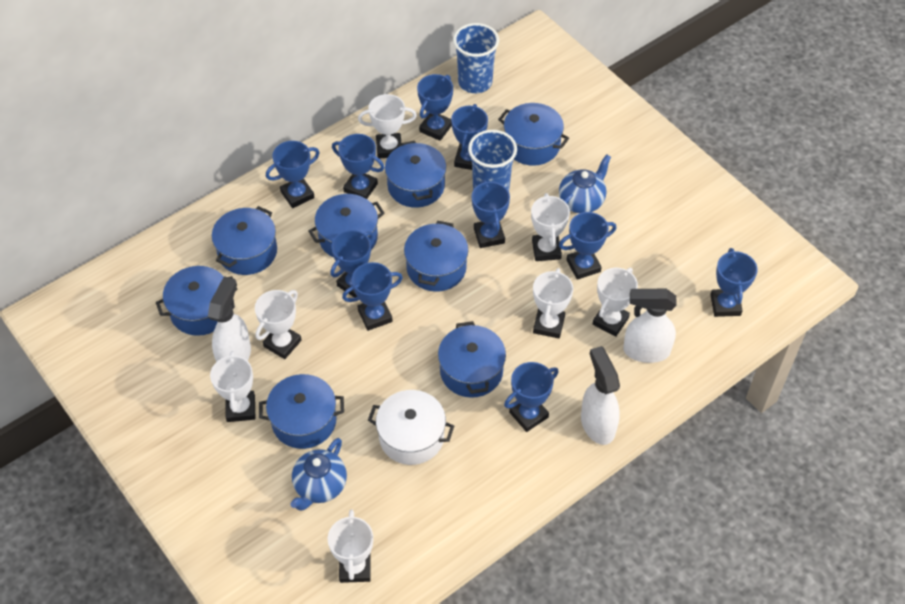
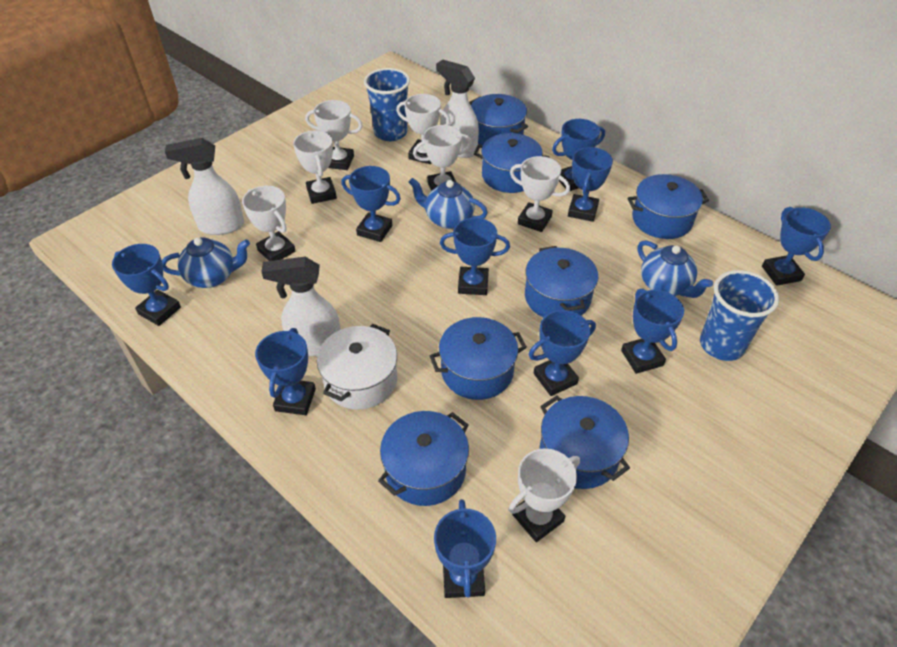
blue pot: 8 -> 7
blue teapot: 2 -> 3

